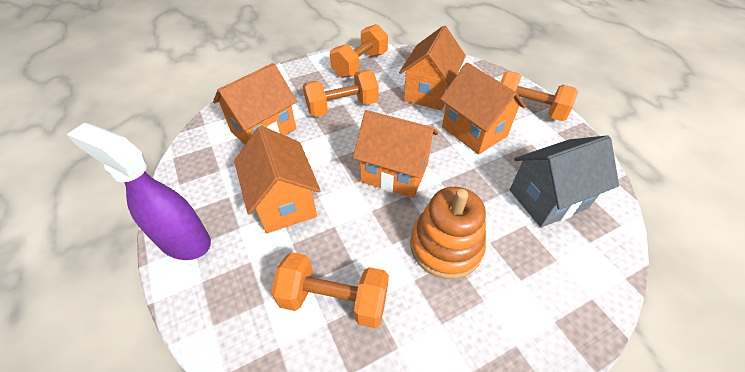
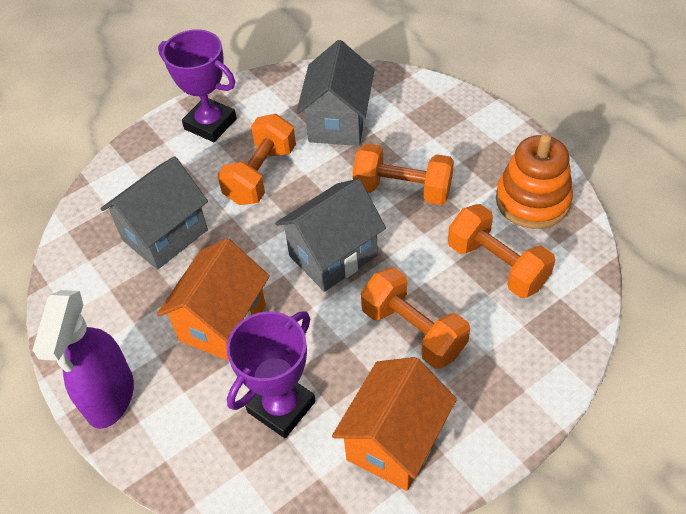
grey house: 1 -> 3
orange house: 5 -> 2
purple trophy: 0 -> 2

